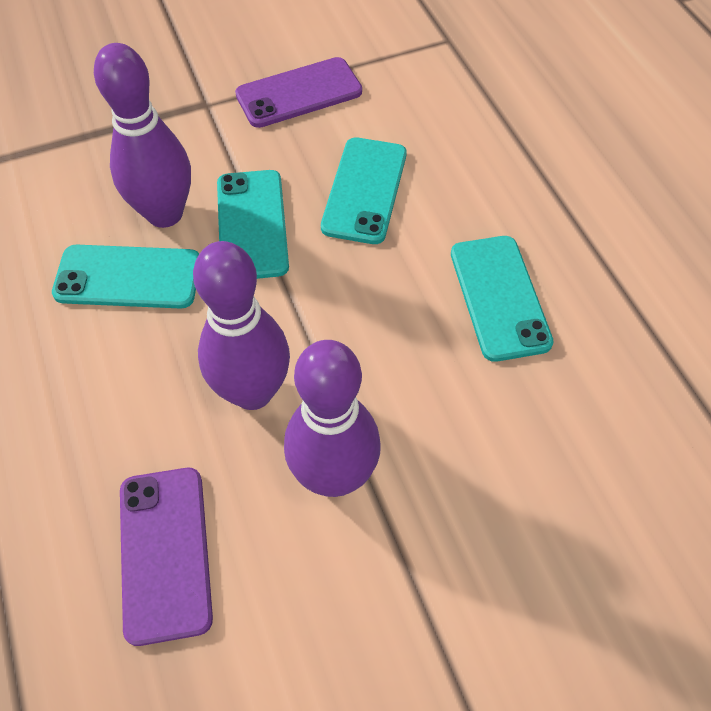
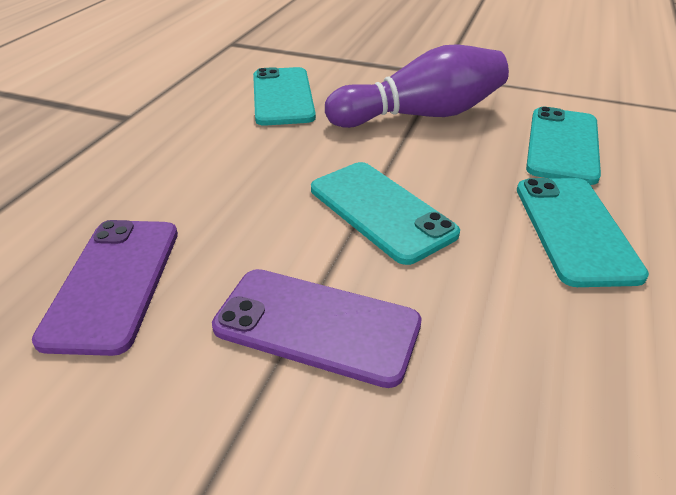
purple bowling pin: 3 -> 1

